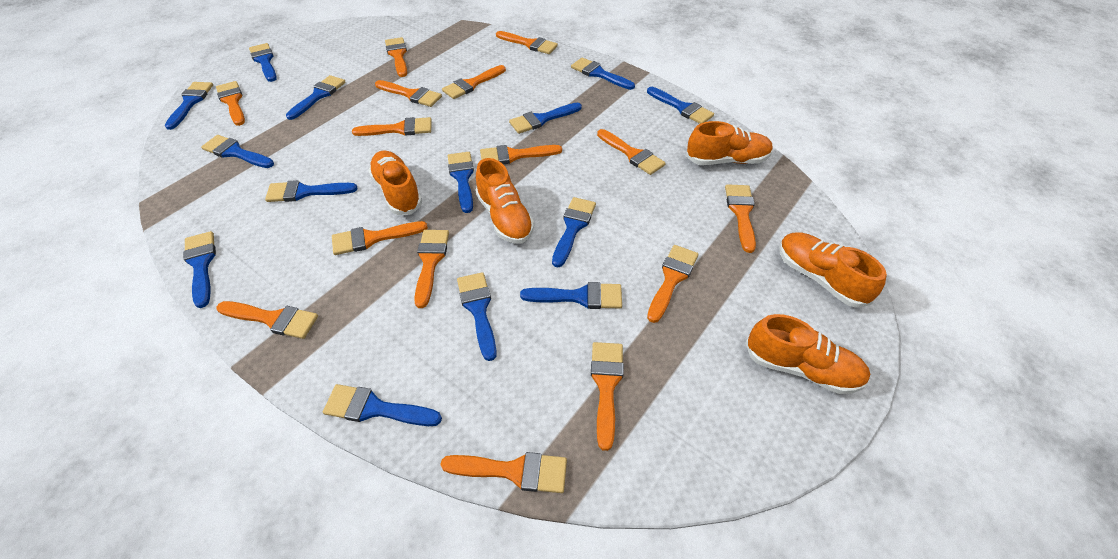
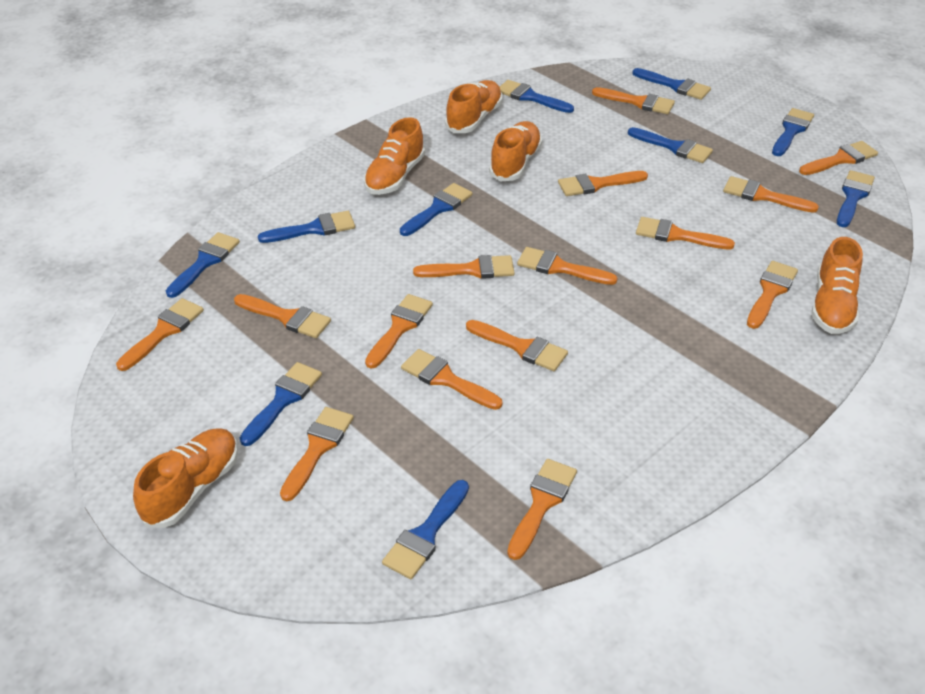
blue brush: 14 -> 10

